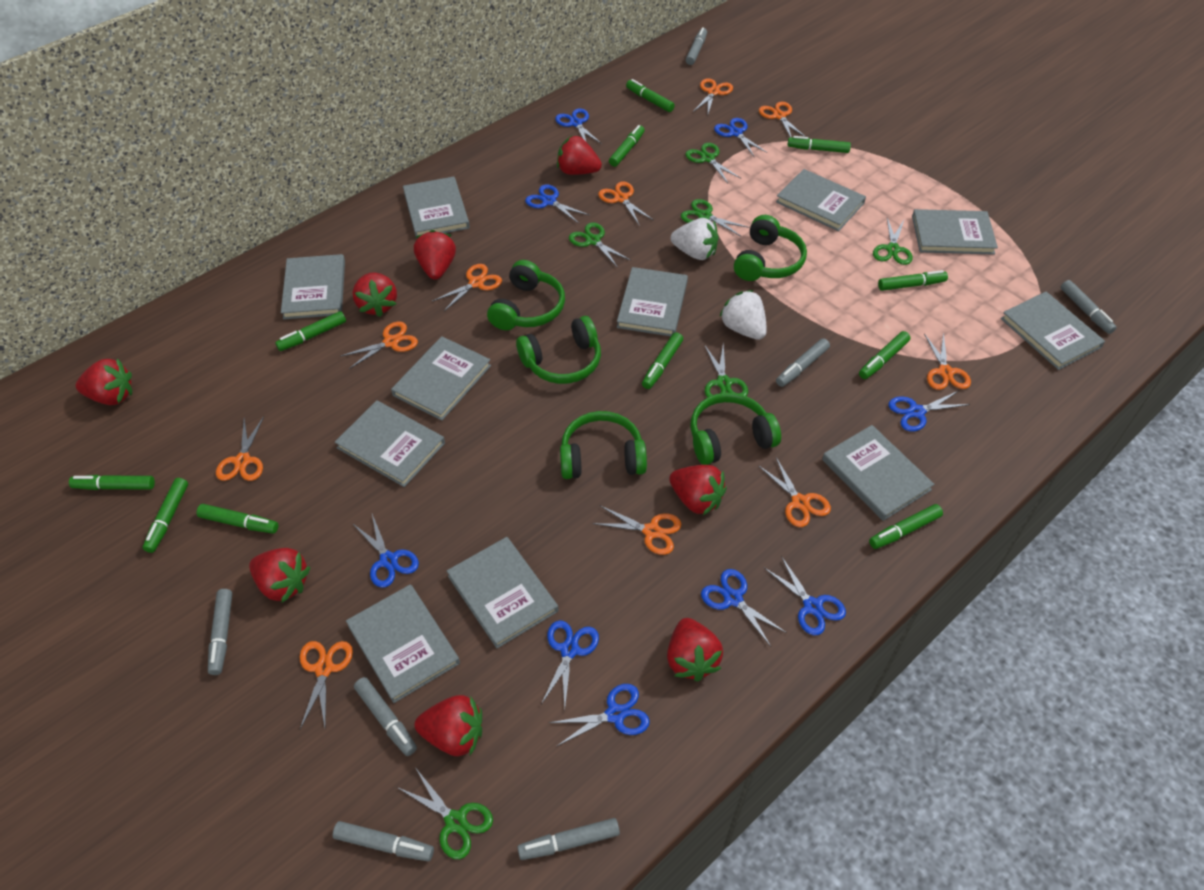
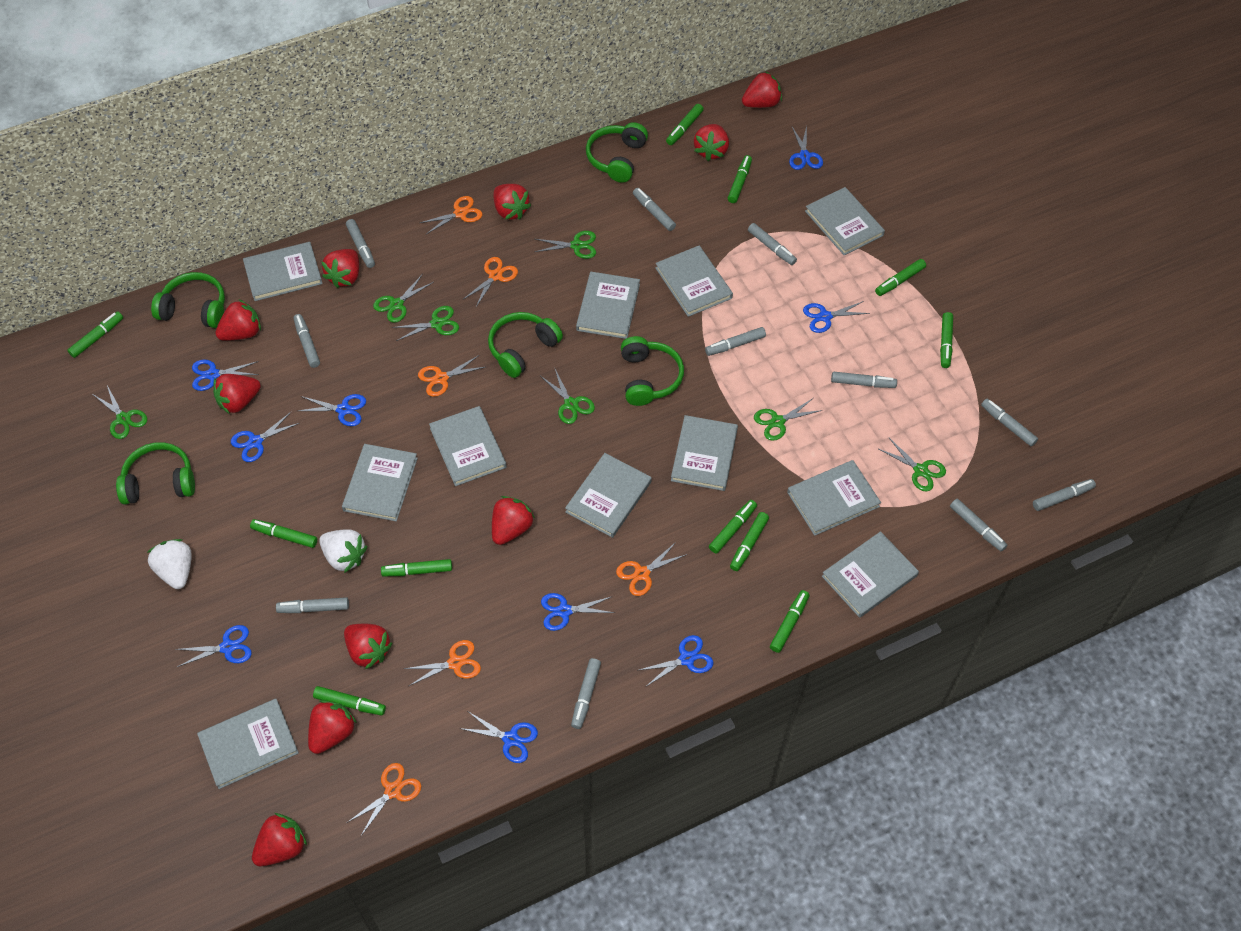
green scissors: 6 -> 7
grey marker: 7 -> 11
orange scissors: 10 -> 6
red strawberry: 8 -> 10

